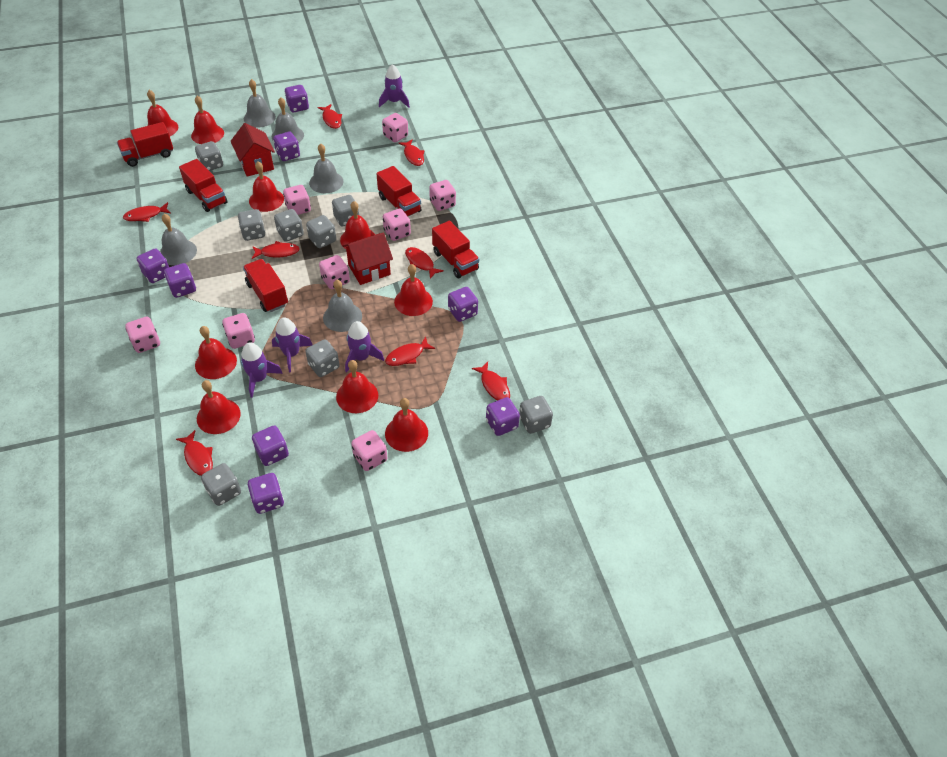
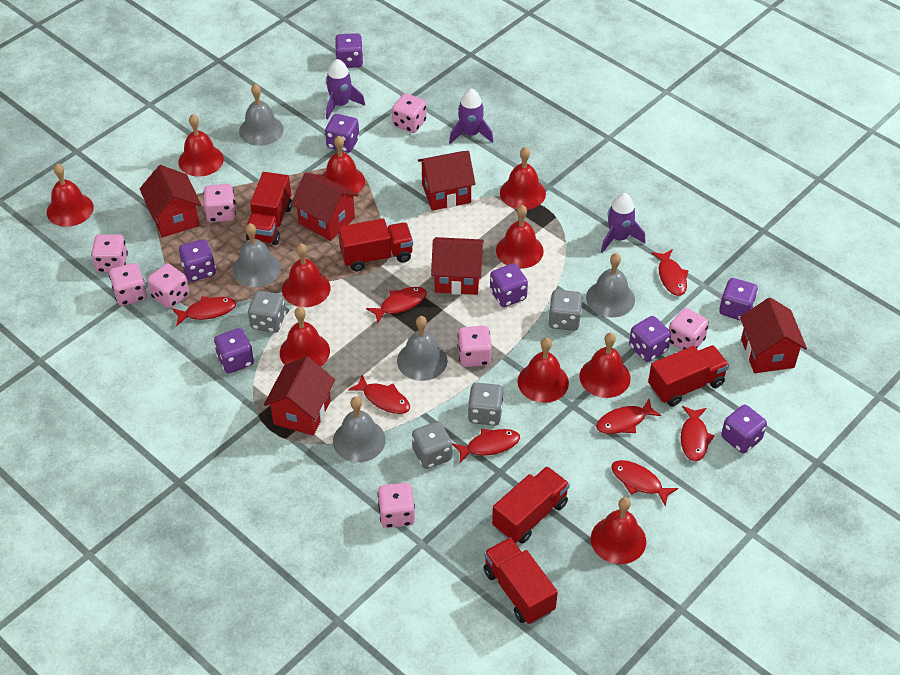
grey dice: 8 -> 4
purple rocket: 4 -> 3
red bell: 9 -> 10
red house: 2 -> 6

